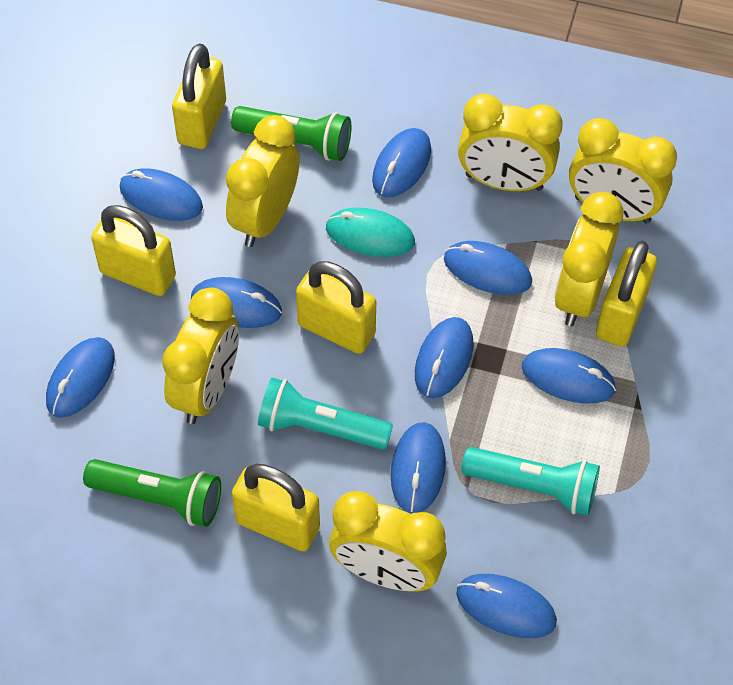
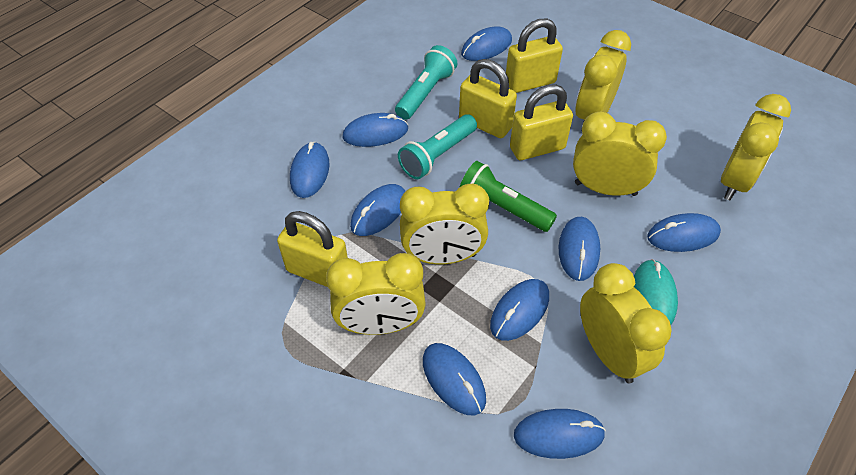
green flashlight: 2 -> 1
yellow padlock: 5 -> 4

